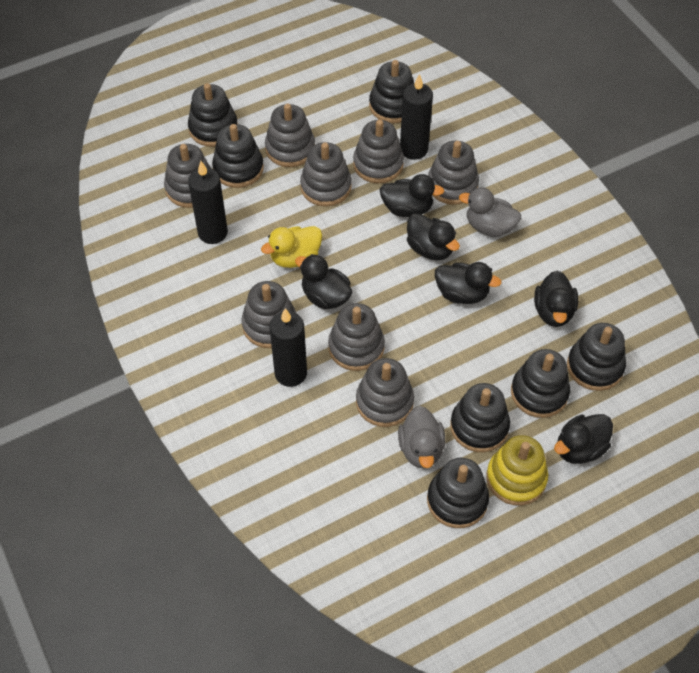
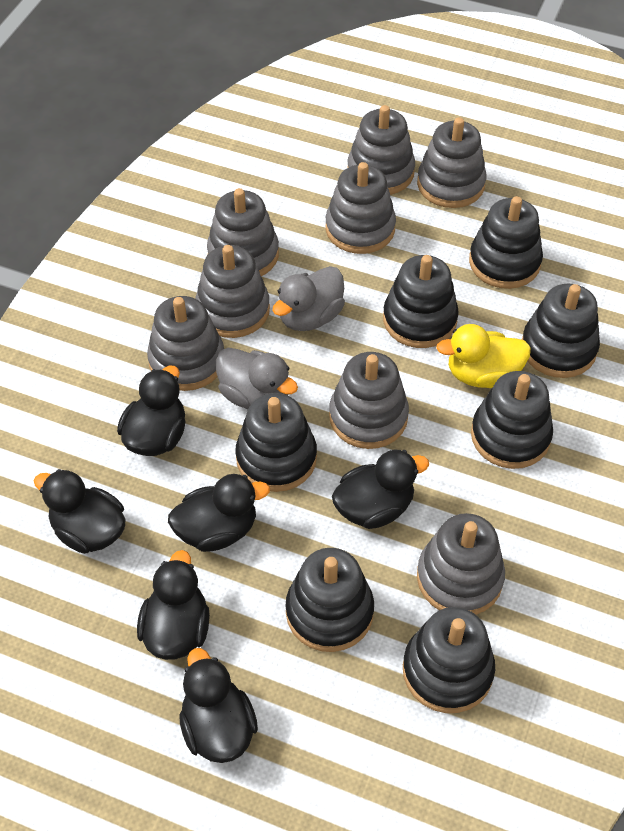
black candle: 3 -> 0
yellow stacking toy: 1 -> 0

